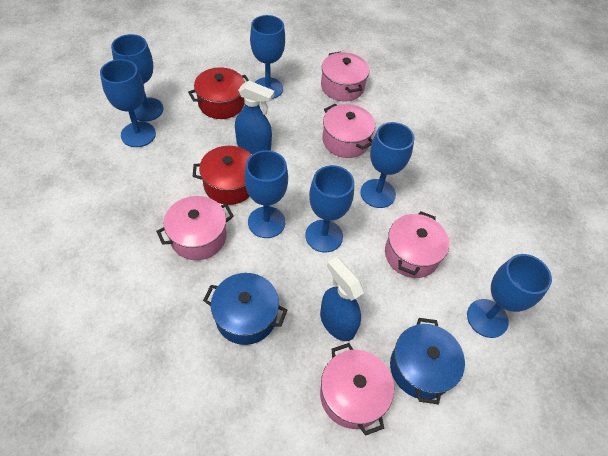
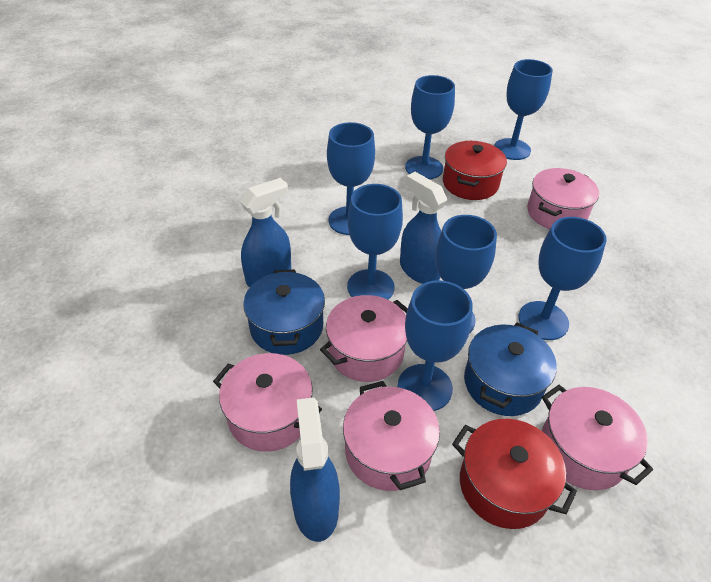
blue spray bottle: 2 -> 3

